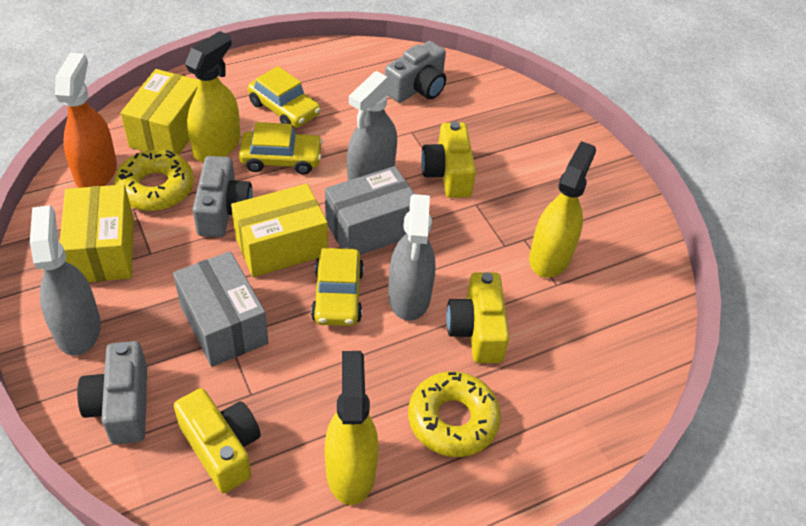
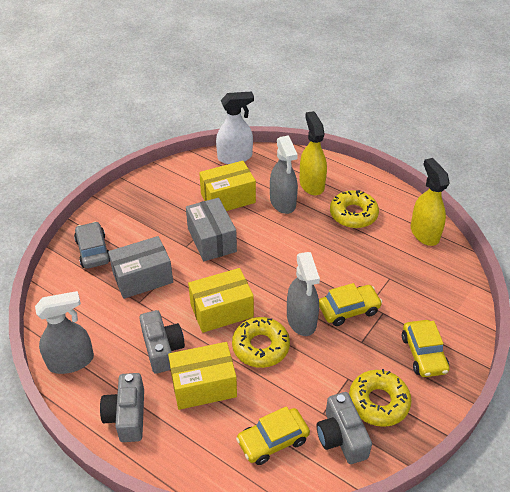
grey car: 0 -> 1
orange spray bottle: 1 -> 0
white spray bottle: 0 -> 1
yellow camera: 3 -> 0
yellow donut: 2 -> 3
yellow spray bottle: 3 -> 2

